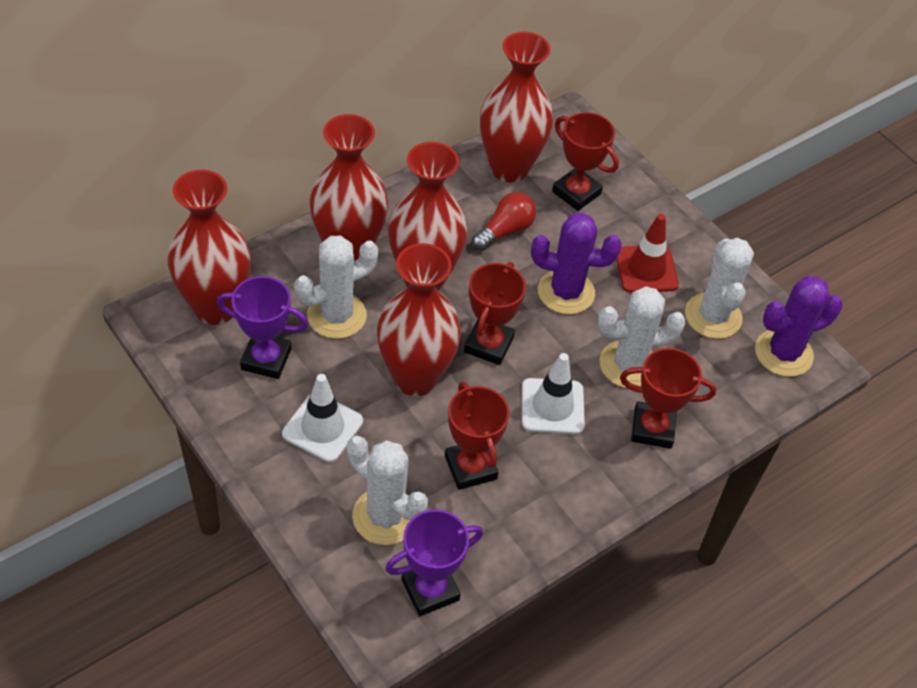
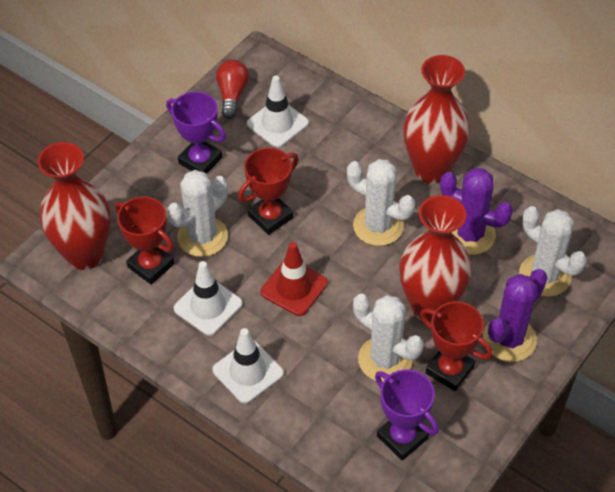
red trophy: 4 -> 3
red vase: 5 -> 3
white traffic cone: 2 -> 3

